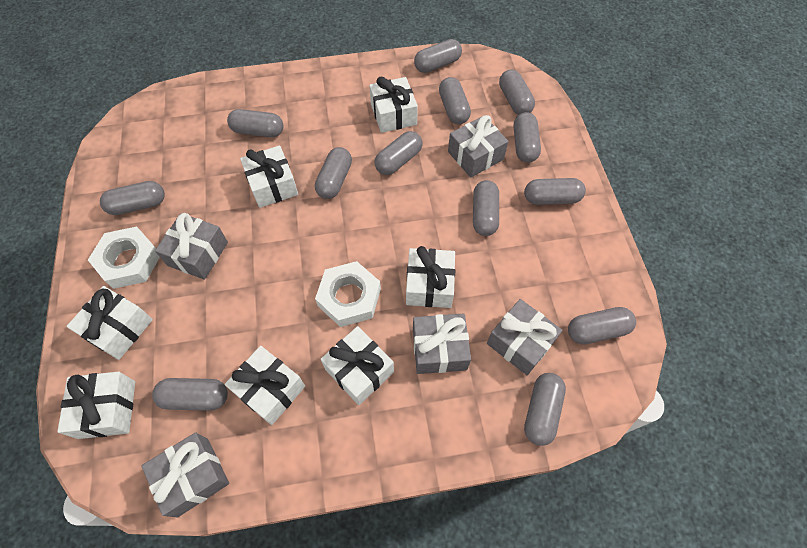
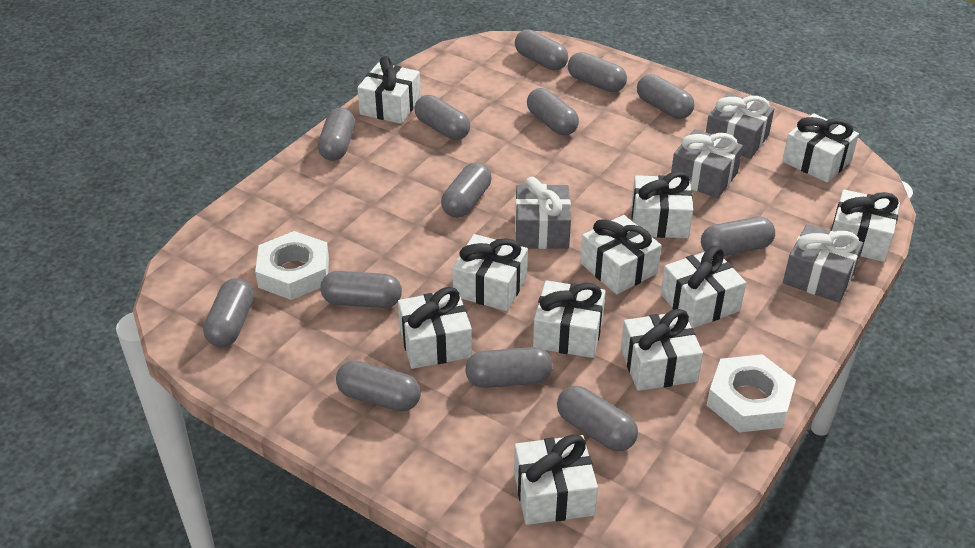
grey gift: 5 -> 4
white gift: 7 -> 11

